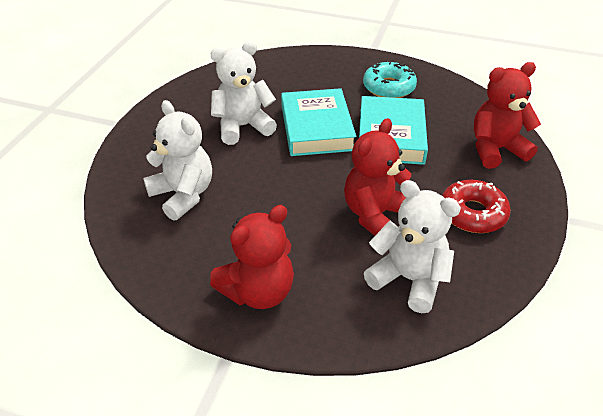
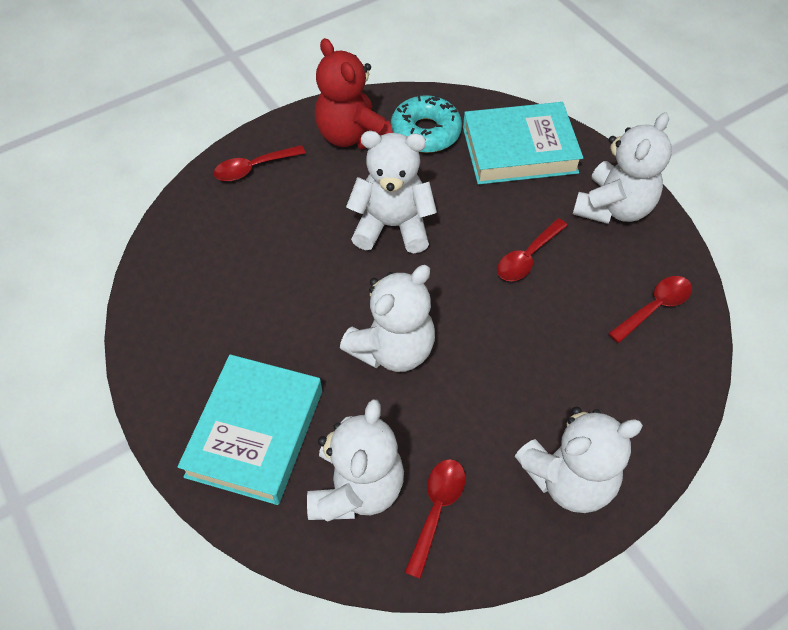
red donut: 1 -> 0
red spoon: 0 -> 4
red teddy bear: 3 -> 1
white teddy bear: 3 -> 5

